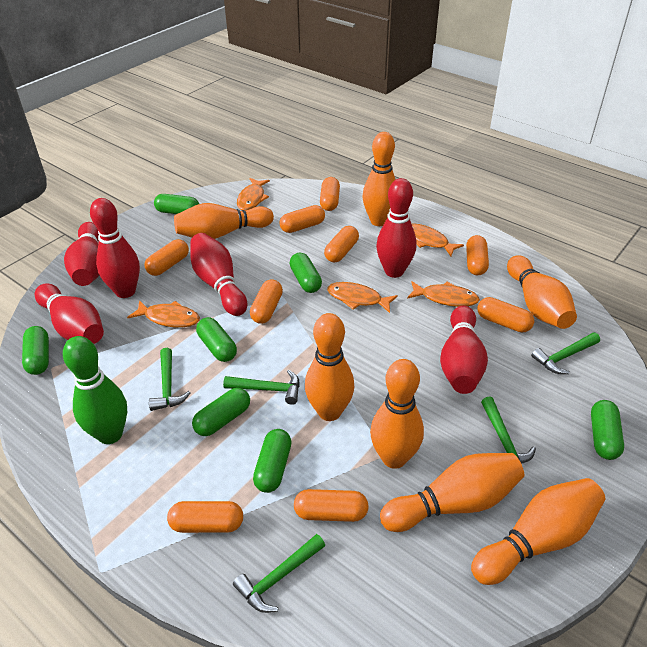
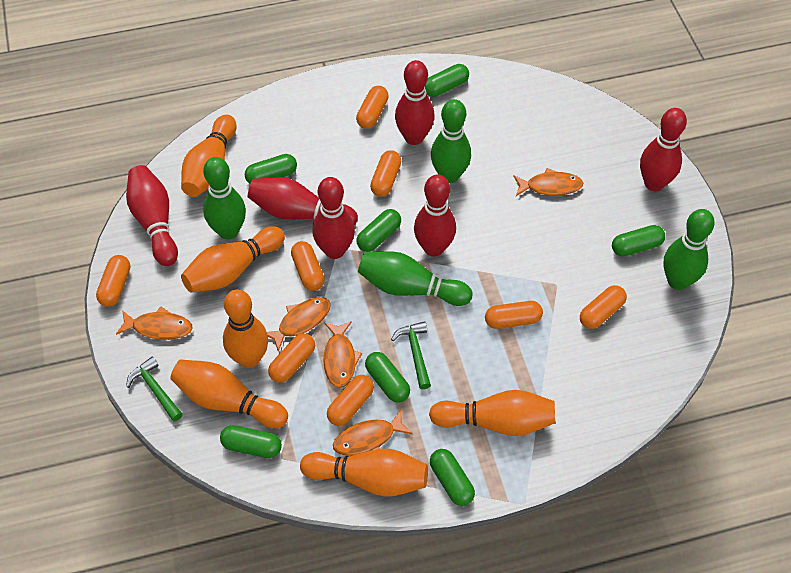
green bowling pin: 1 -> 4
green hammer: 5 -> 2
orange bowling pin: 7 -> 6
orange capsule: 9 -> 8

